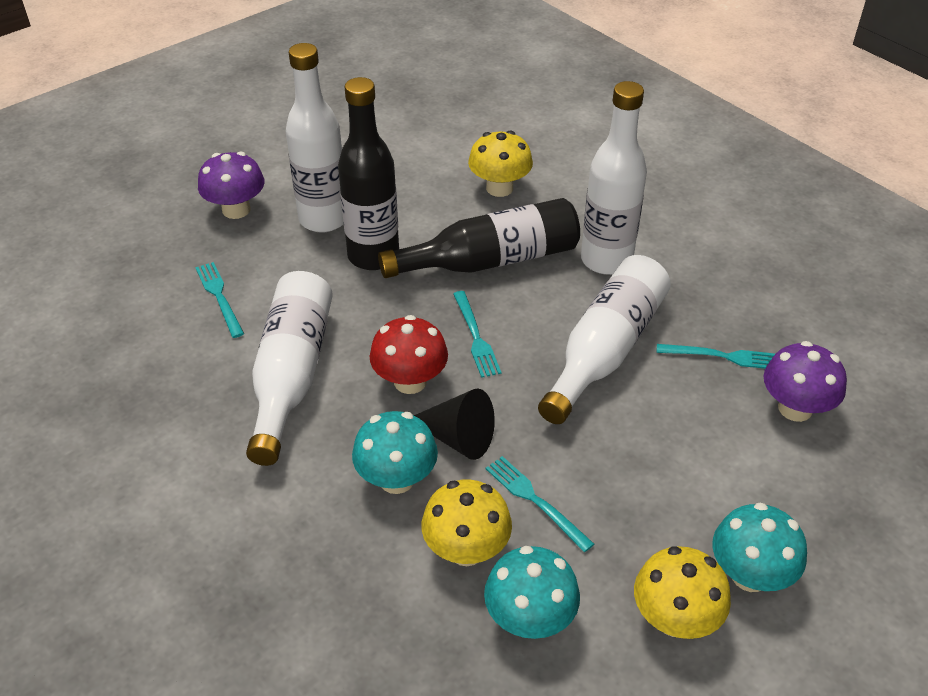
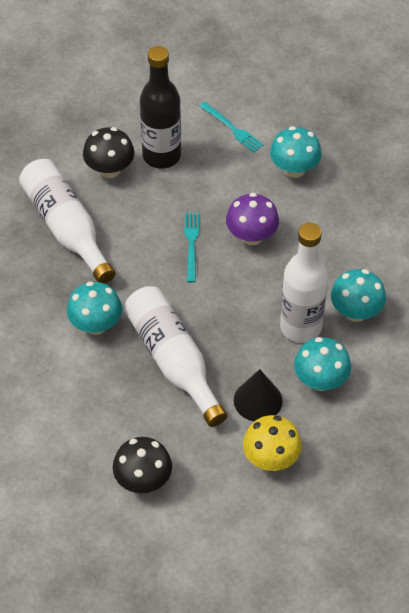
black bottle: 2 -> 1
black mushroom: 0 -> 2
purple mushroom: 2 -> 1
red mushroom: 1 -> 0
turquoise fork: 4 -> 2
turquoise mushroom: 3 -> 4
white bottle: 4 -> 3
yellow mushroom: 3 -> 1

